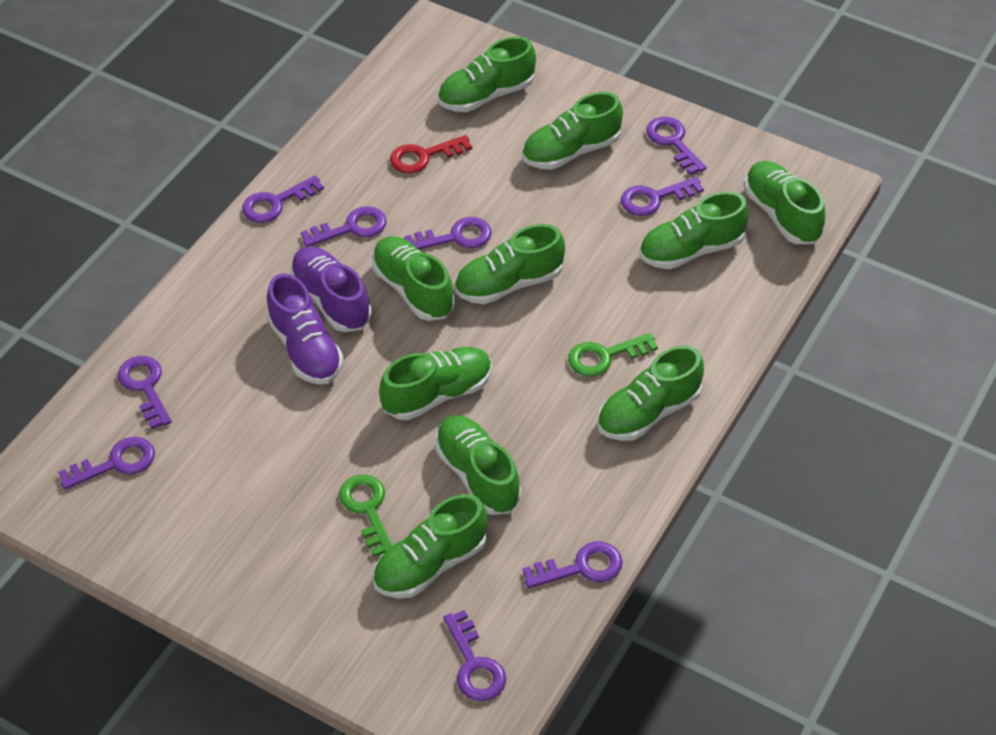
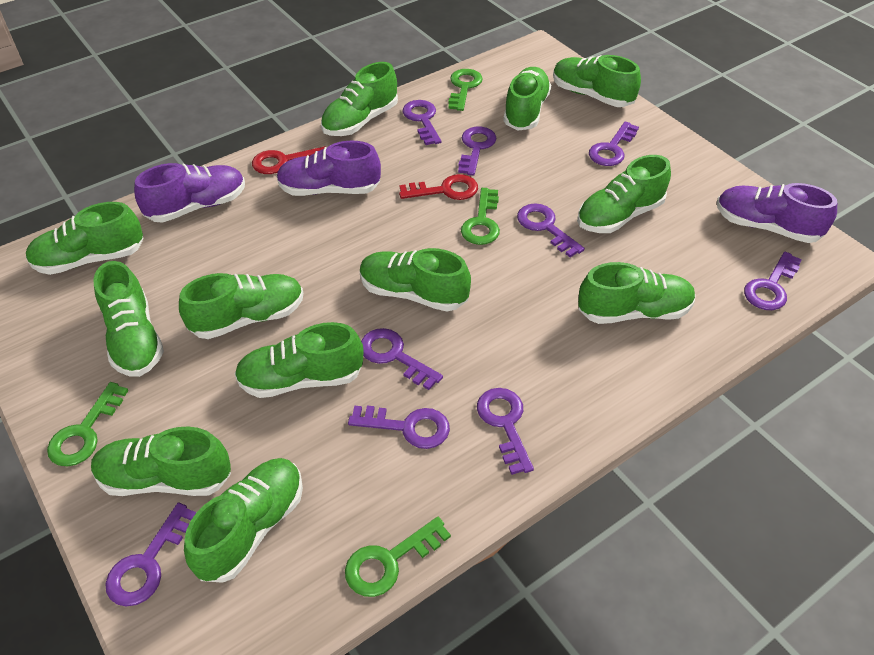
green key: 2 -> 4
green shoe: 10 -> 12
purple shoe: 2 -> 3
red key: 1 -> 2

